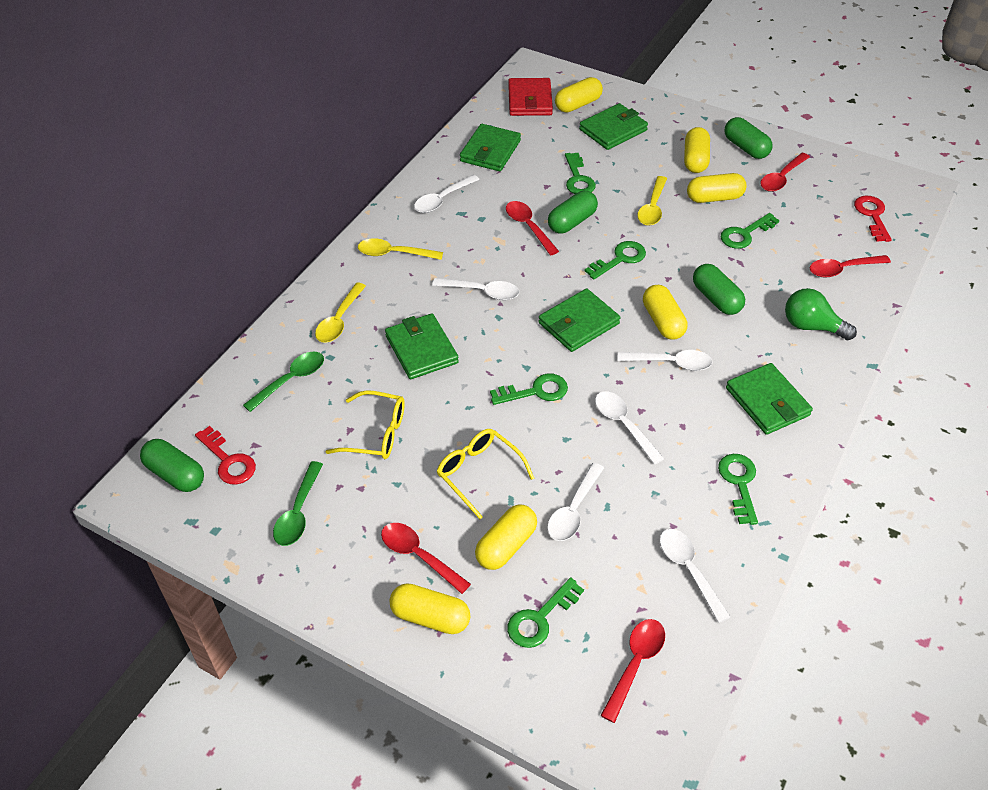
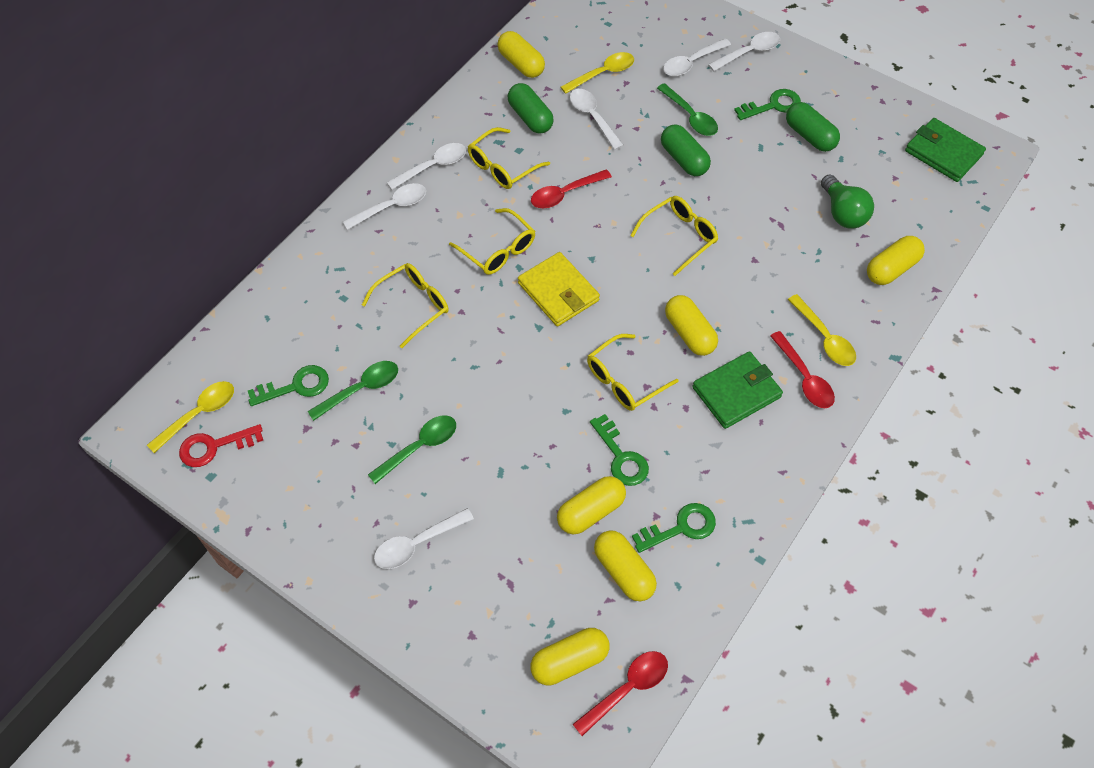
green capsule: 4 -> 3
green key: 6 -> 4
green spoon: 2 -> 3
green wallet: 5 -> 2
red key: 2 -> 1
red spoon: 5 -> 3
red wallet: 1 -> 0
yellow glasses: 2 -> 5
yellow wallet: 0 -> 1

